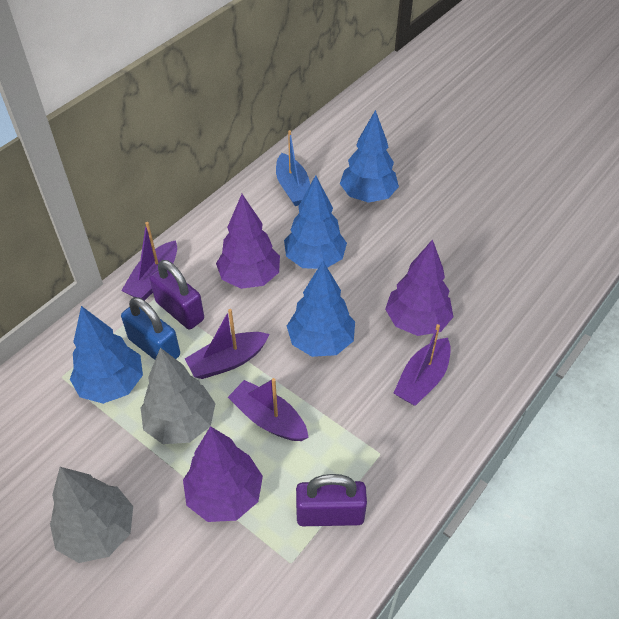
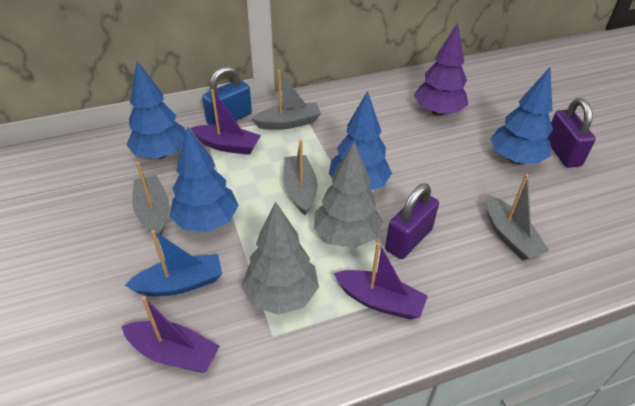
grey boat: 0 -> 4
purple boat: 4 -> 3
purple tree: 3 -> 1

